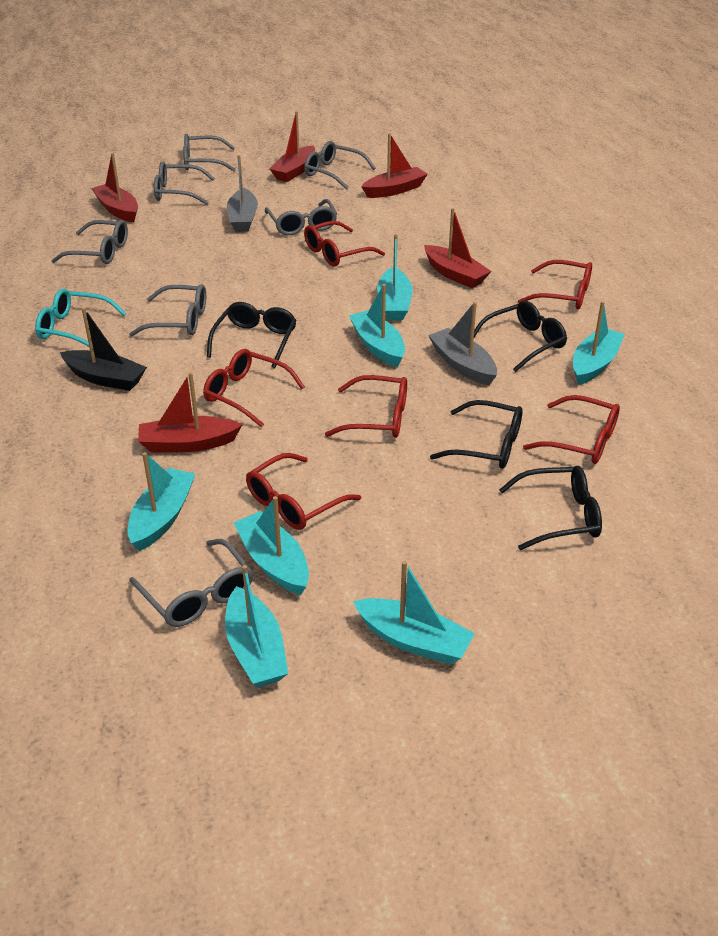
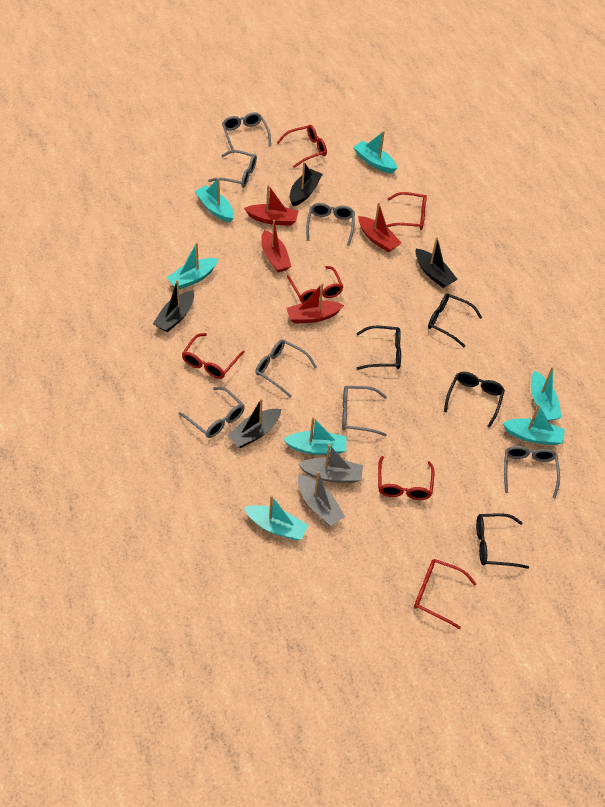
black boat: 1 -> 4
red boat: 5 -> 4
turquoise glasses: 1 -> 0

